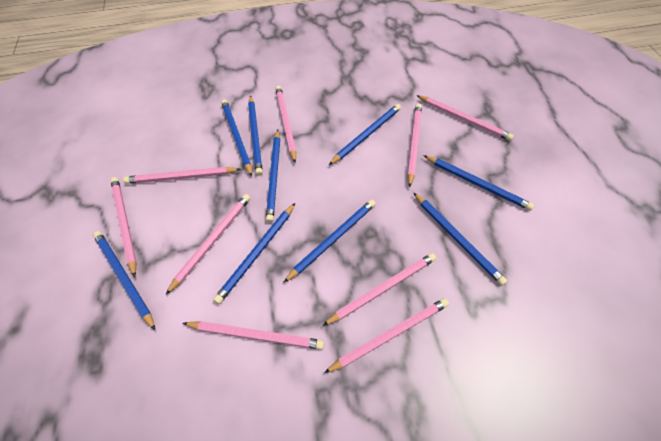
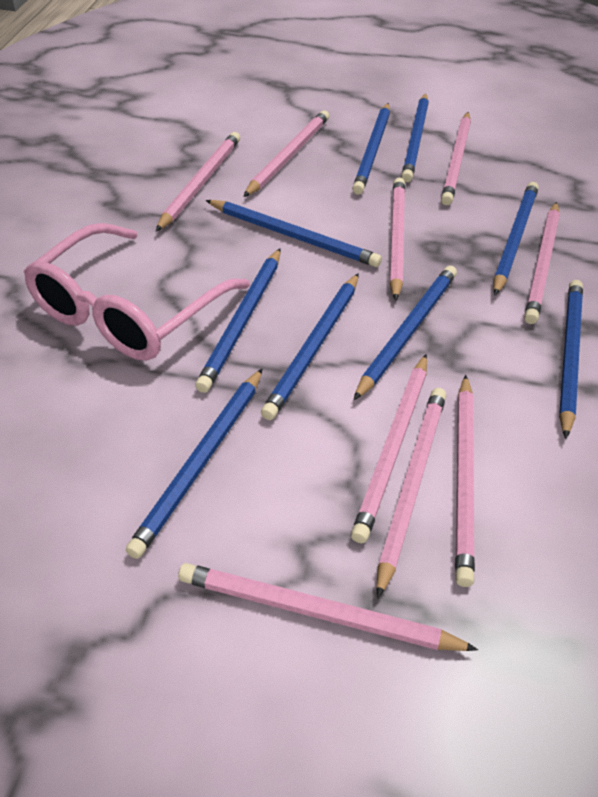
pink glasses: 0 -> 1

